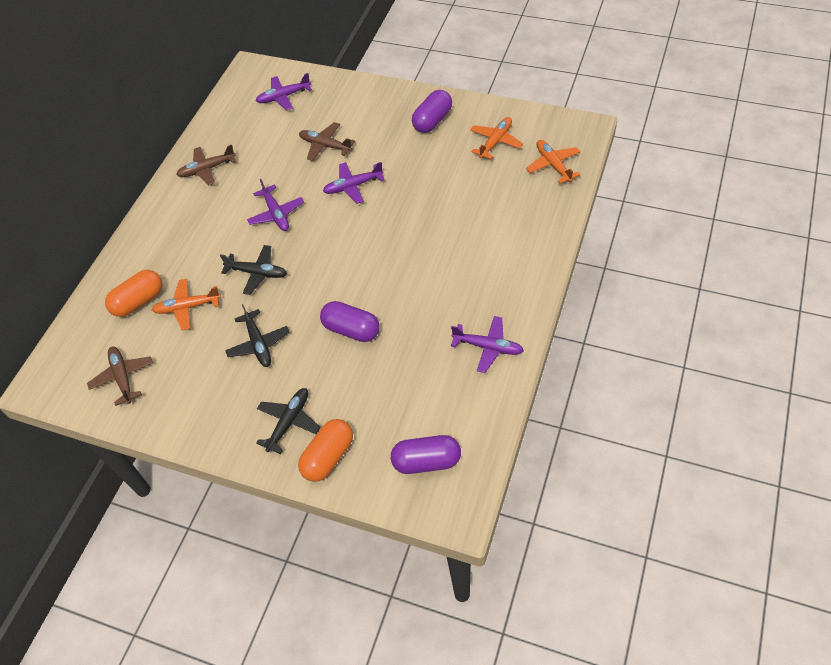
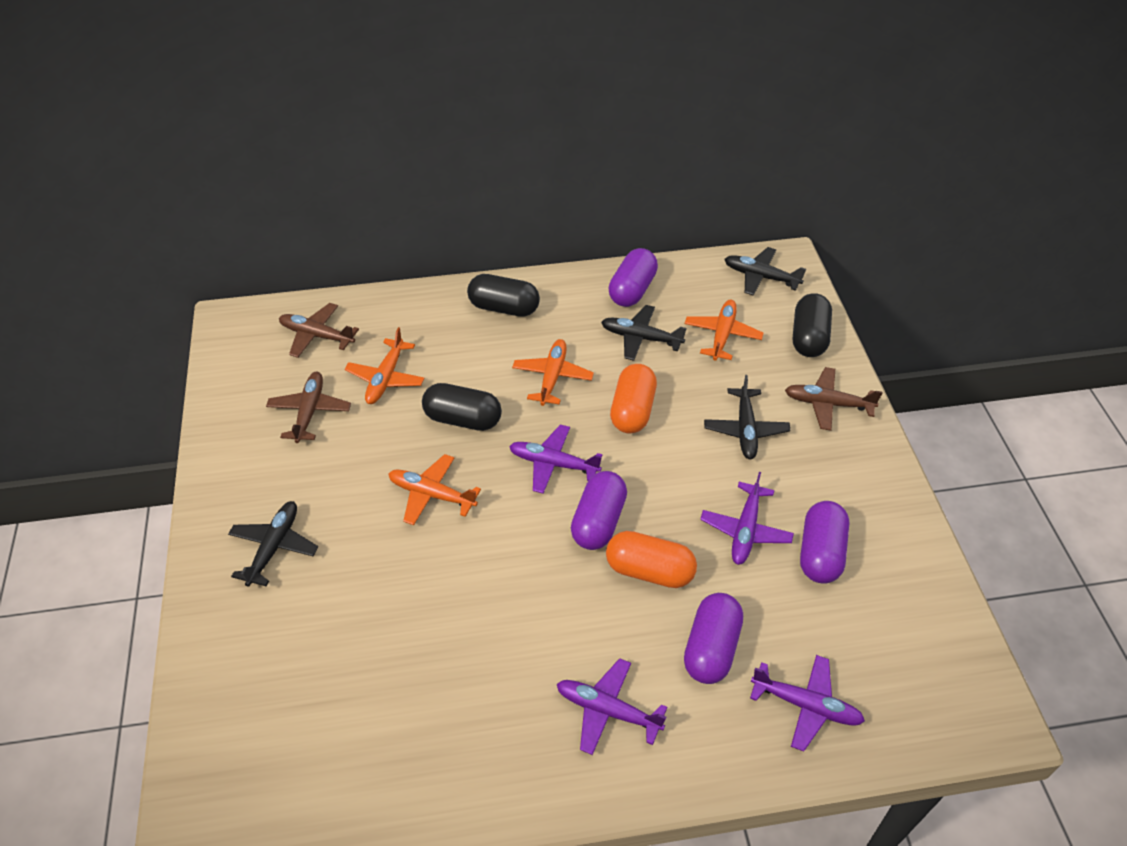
black capsule: 0 -> 3
black plane: 3 -> 4
orange plane: 3 -> 4
purple capsule: 3 -> 4

